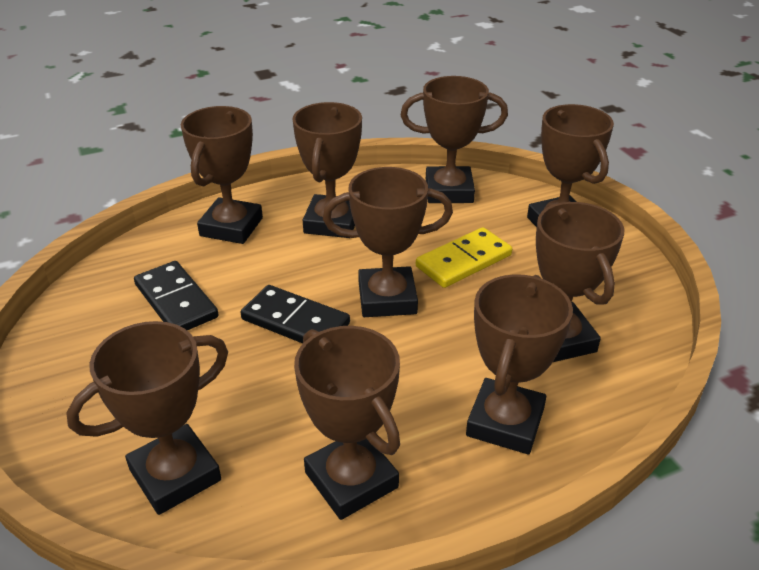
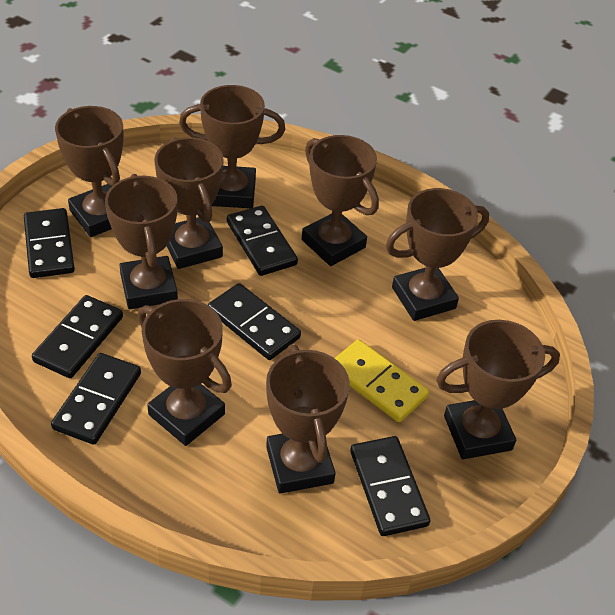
black domino: 2 -> 6

